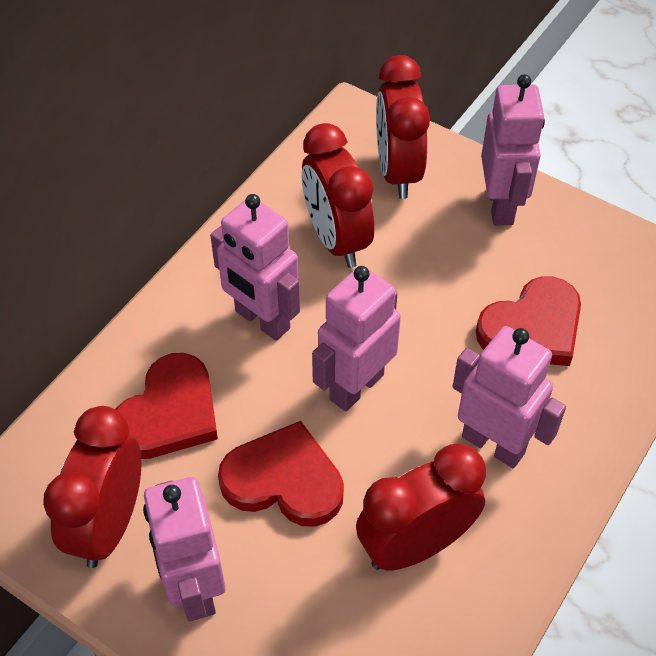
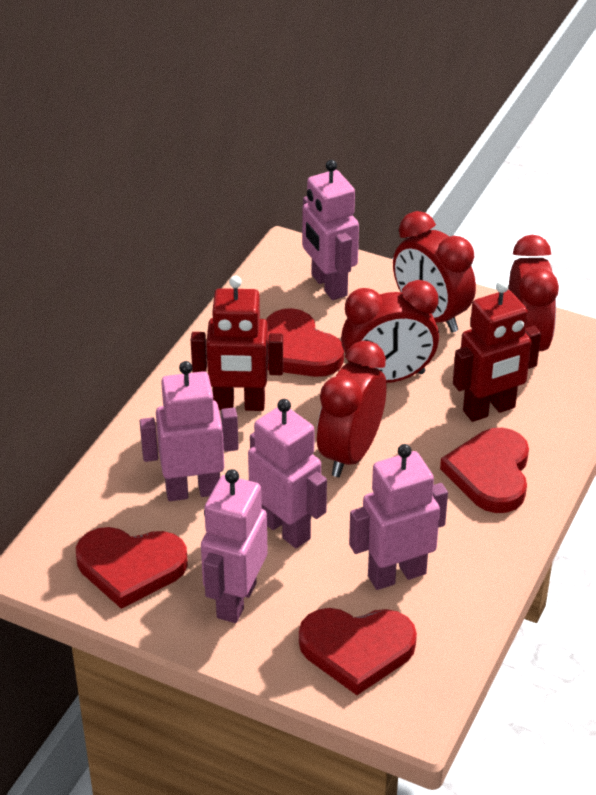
red heart: 3 -> 4
red robot: 0 -> 2

